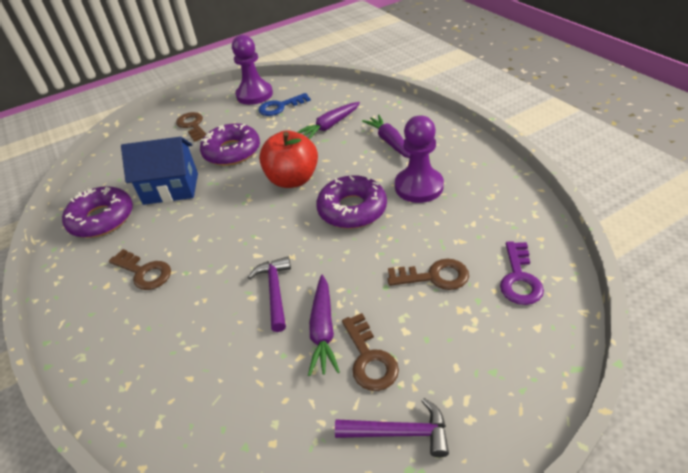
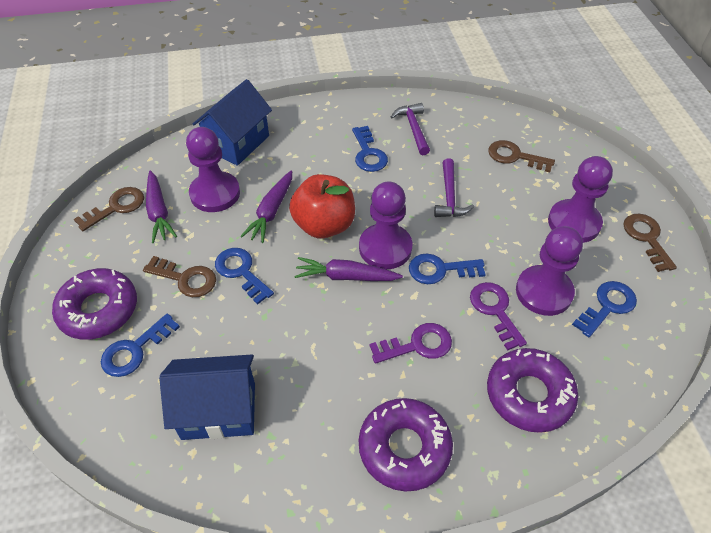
blue house: 1 -> 2
blue key: 1 -> 5
purple key: 1 -> 2
purple pawn: 2 -> 4

